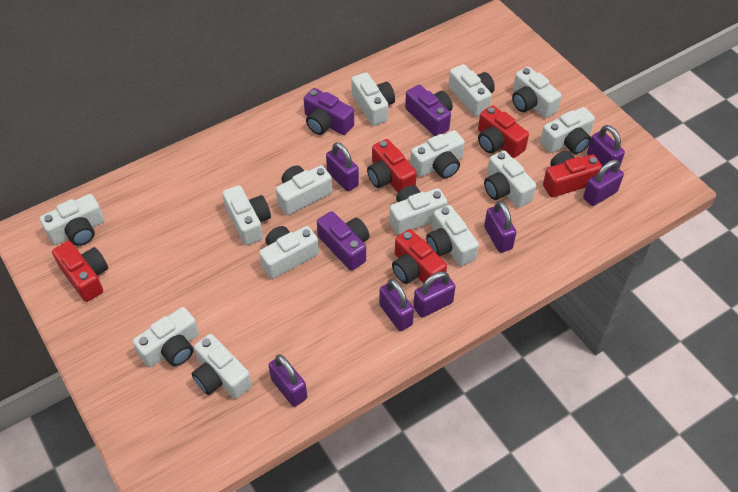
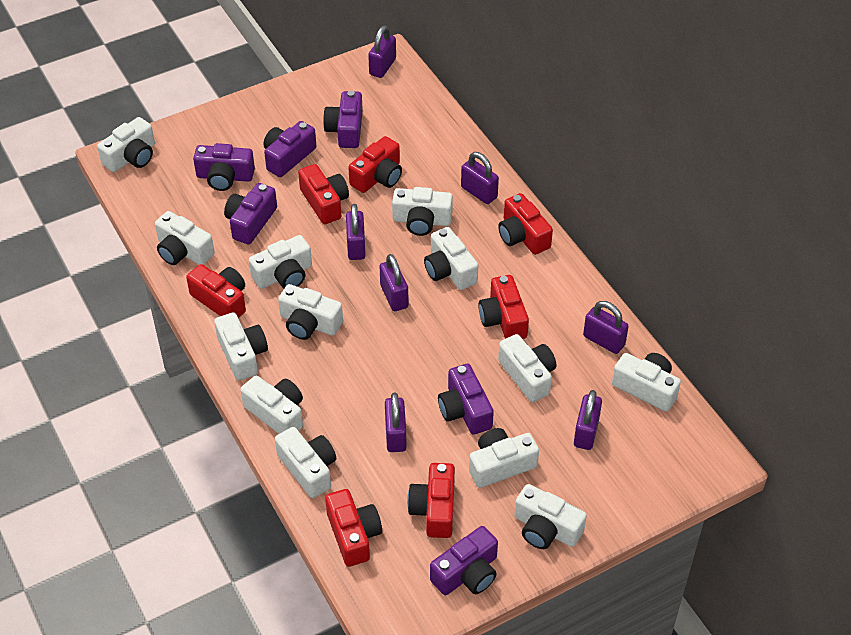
purple camera: 3 -> 6
red camera: 5 -> 7
white camera: 14 -> 13

